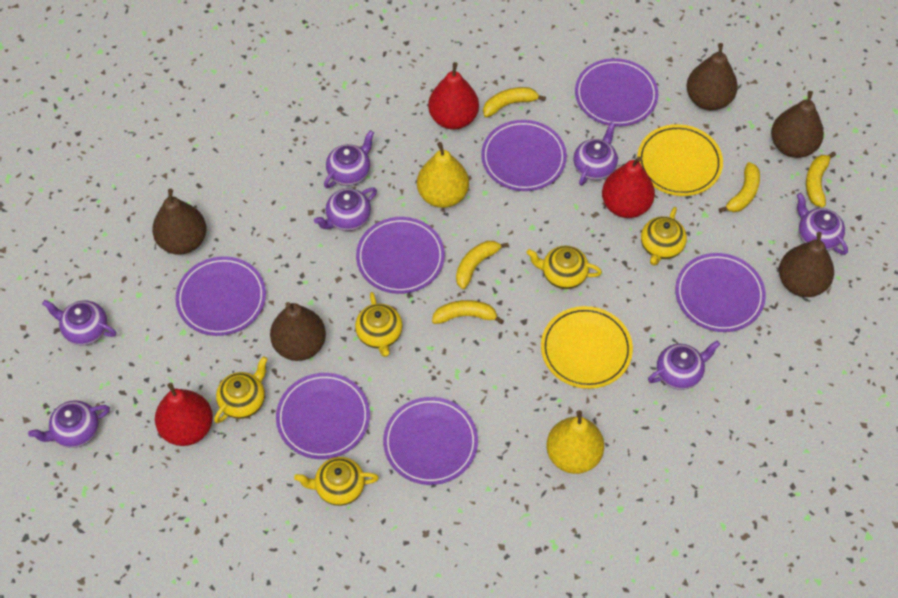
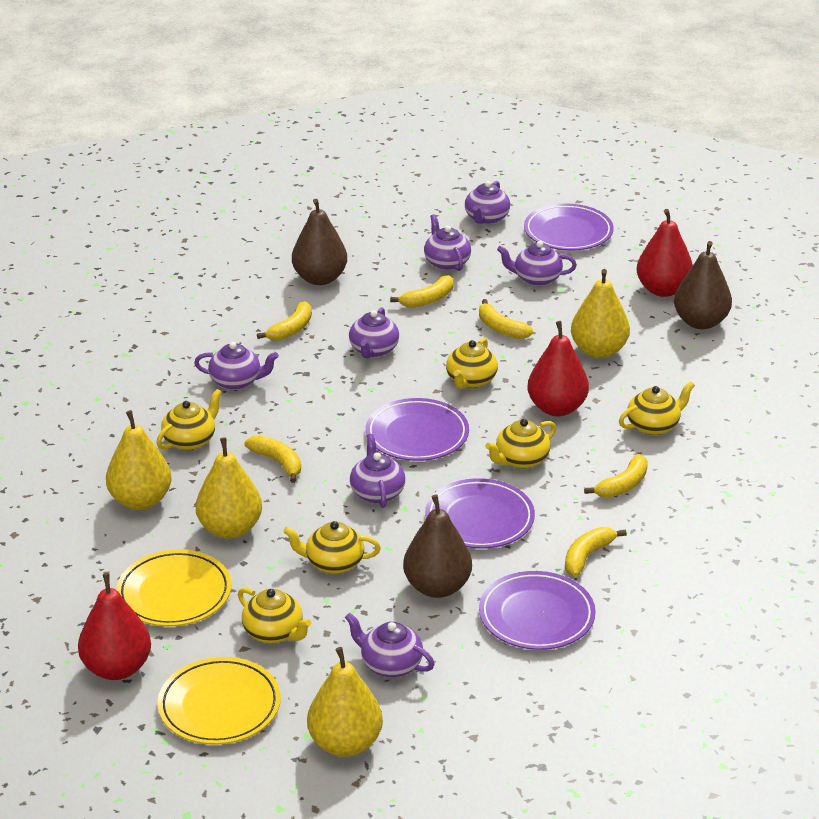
brown pear: 5 -> 3
purple plate: 7 -> 4
yellow banana: 5 -> 6
yellow pear: 2 -> 4
yellow teapot: 5 -> 6

